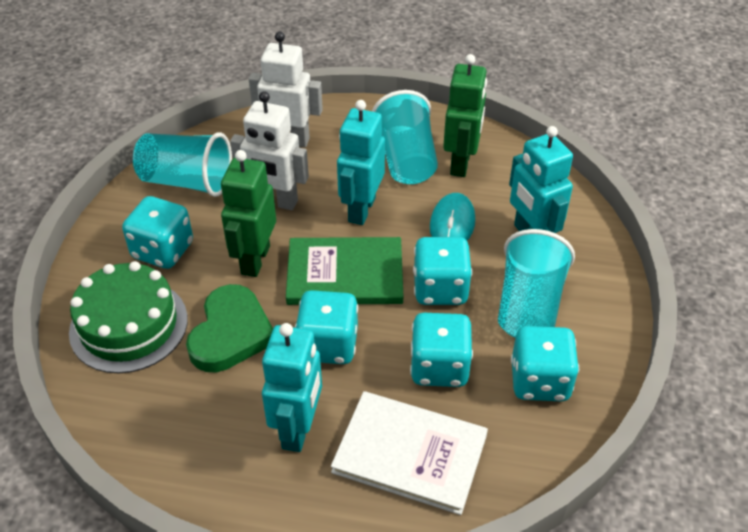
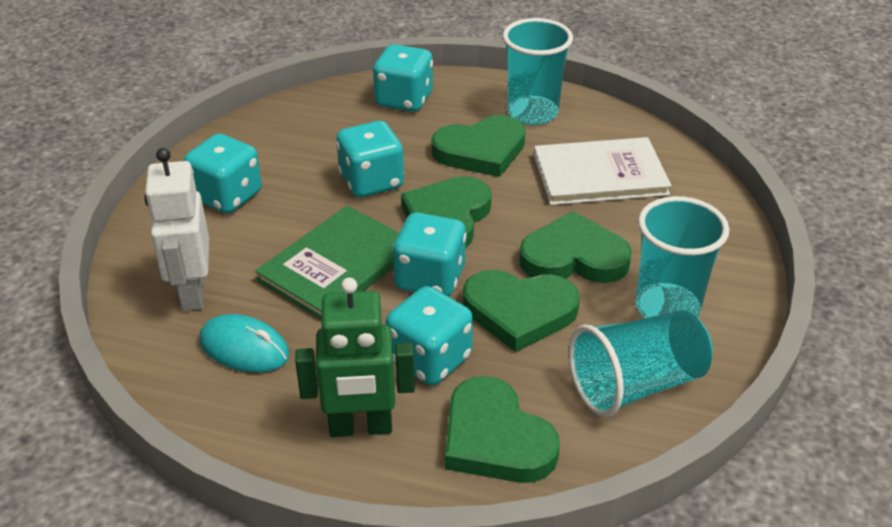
green cake: 1 -> 0
green heart: 1 -> 5
green robot: 2 -> 1
turquoise robot: 3 -> 0
white robot: 2 -> 1

